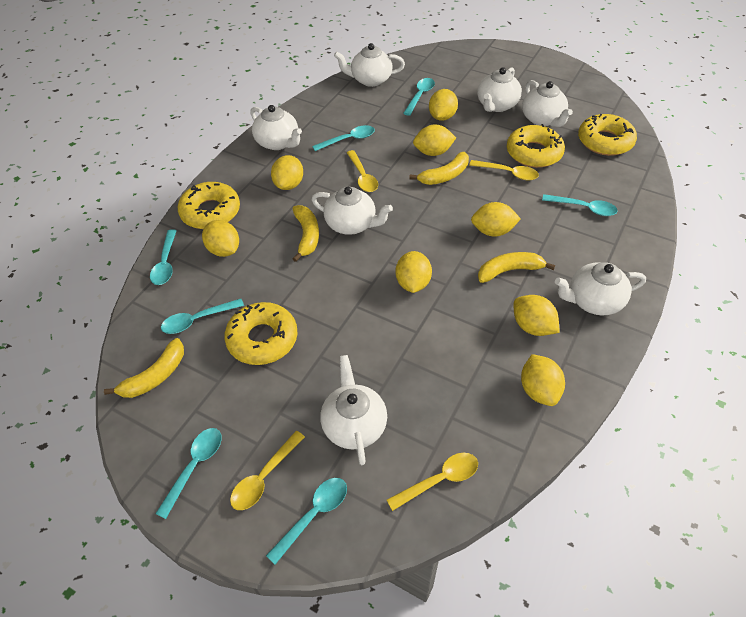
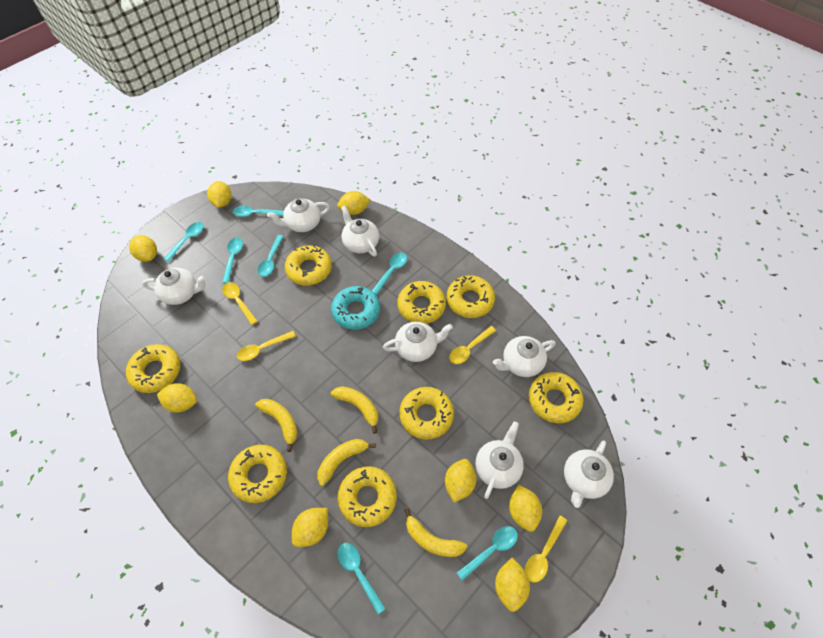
turquoise donut: 0 -> 1
yellow donut: 4 -> 8

